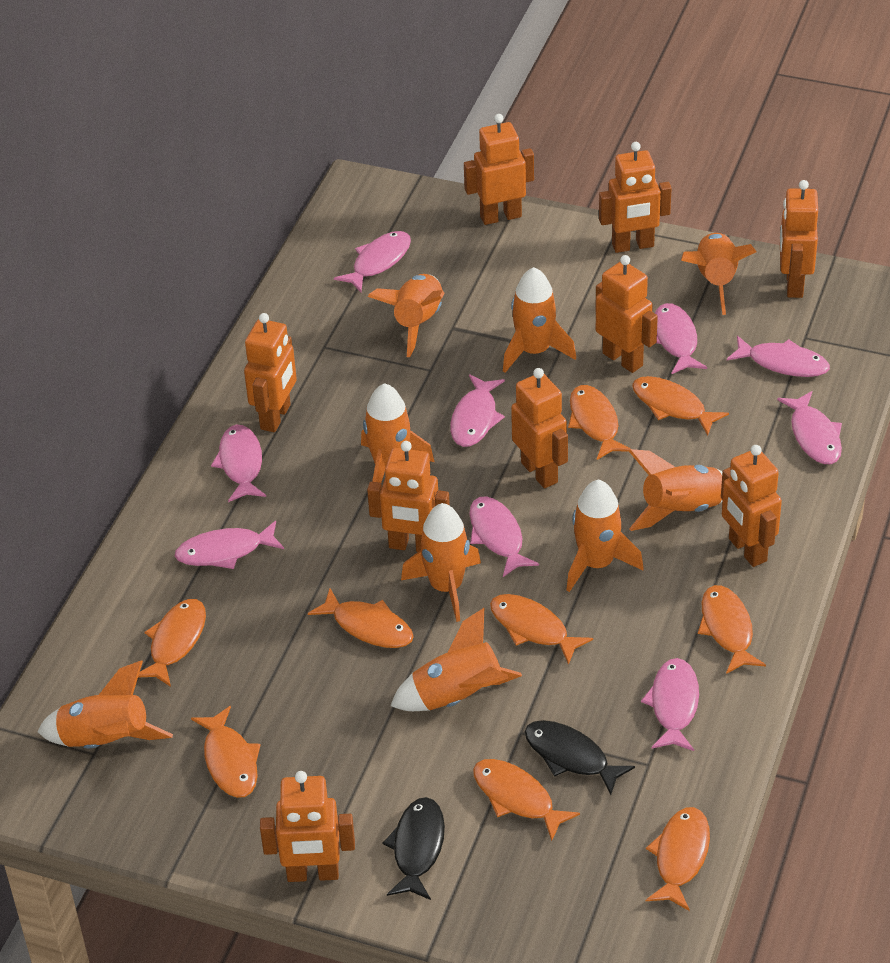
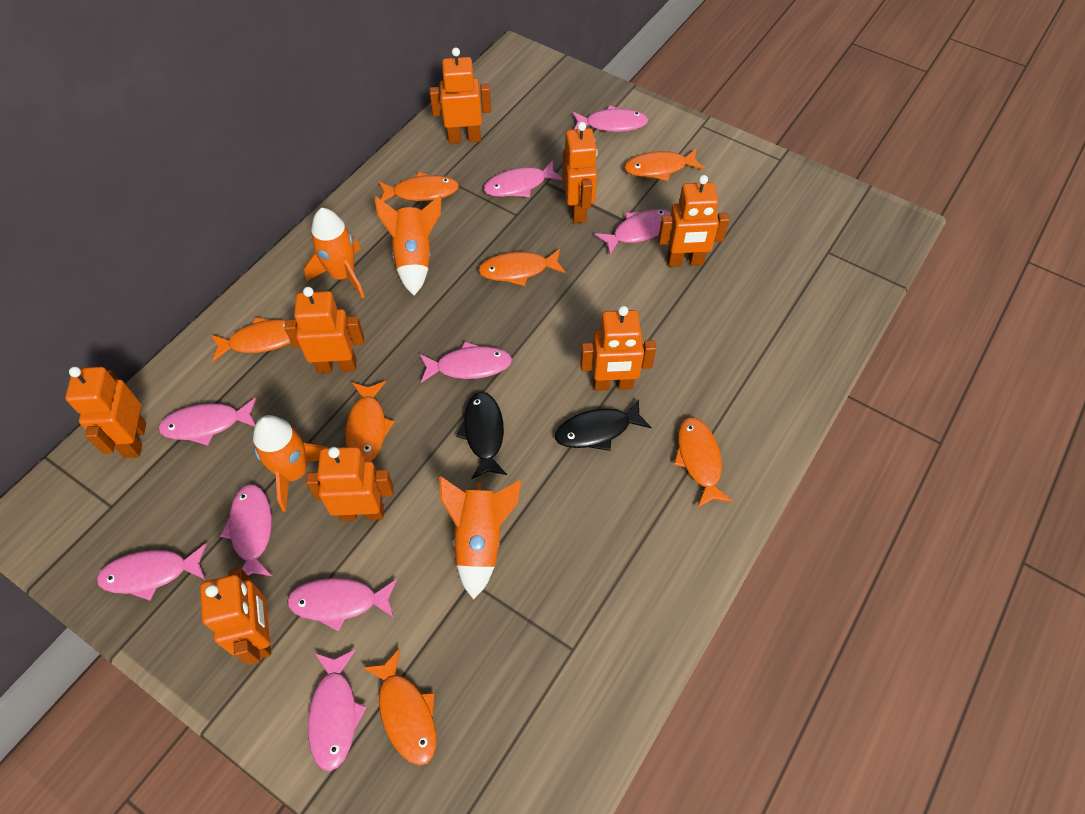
orange fish: 9 -> 7
orange robot: 9 -> 8
orange rocket: 9 -> 4

